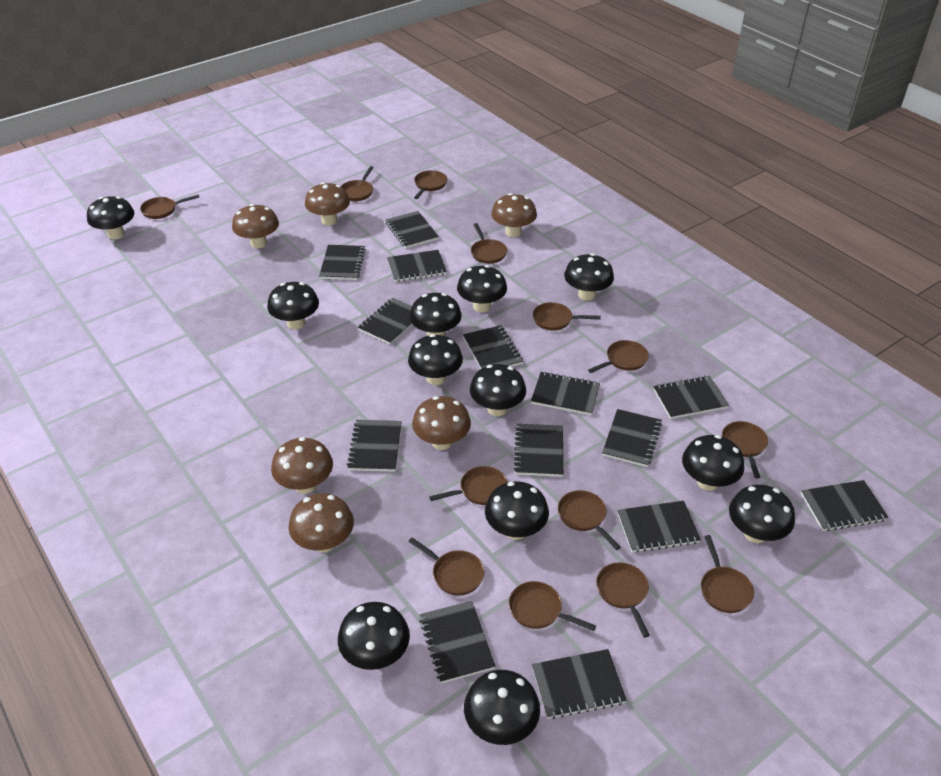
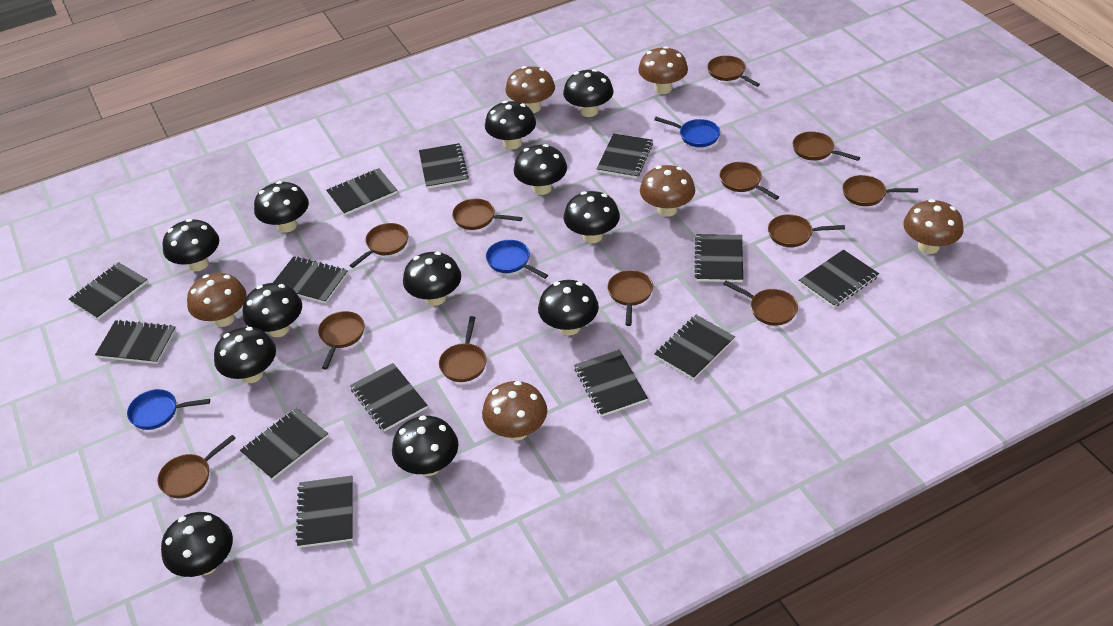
black notebook: 14 -> 13
blue pan: 0 -> 3
brown pan: 13 -> 12

